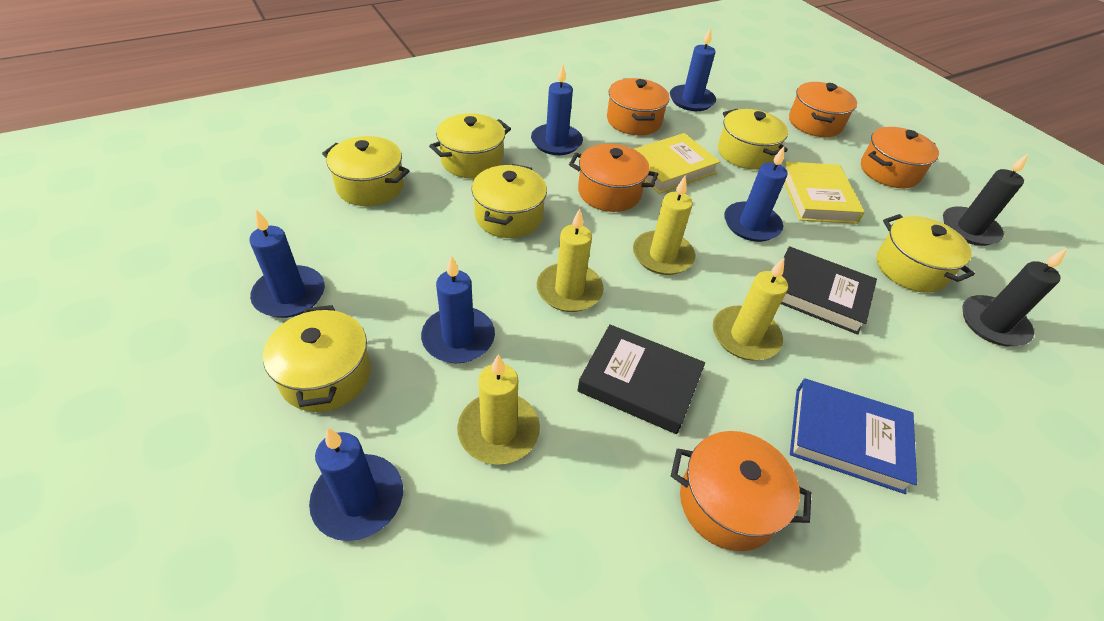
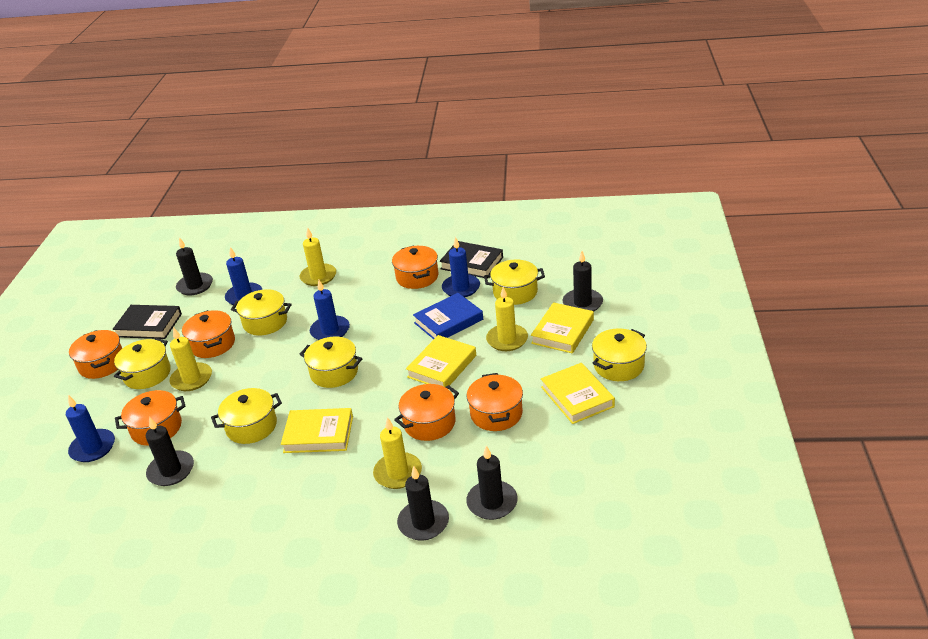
black candle: 2 -> 5
blue candle: 6 -> 4
orange pot: 5 -> 6
yellow book: 2 -> 4

